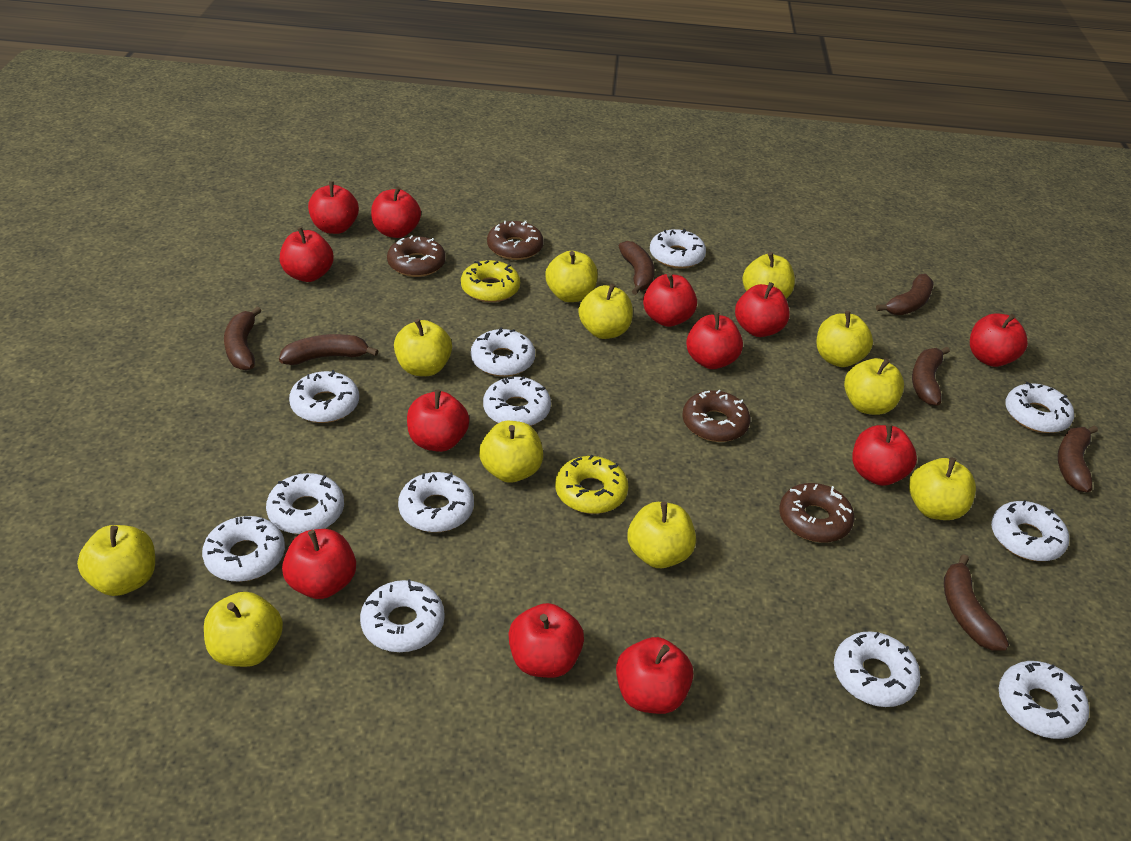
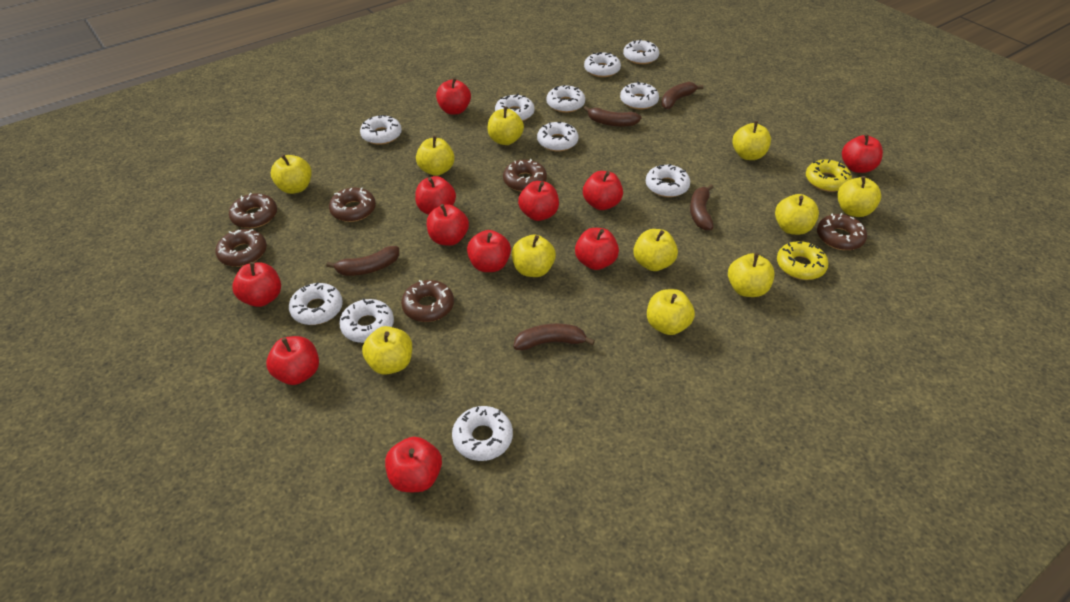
brown banana: 7 -> 5
brown donut: 4 -> 6
red apple: 12 -> 11
white donut: 12 -> 11

